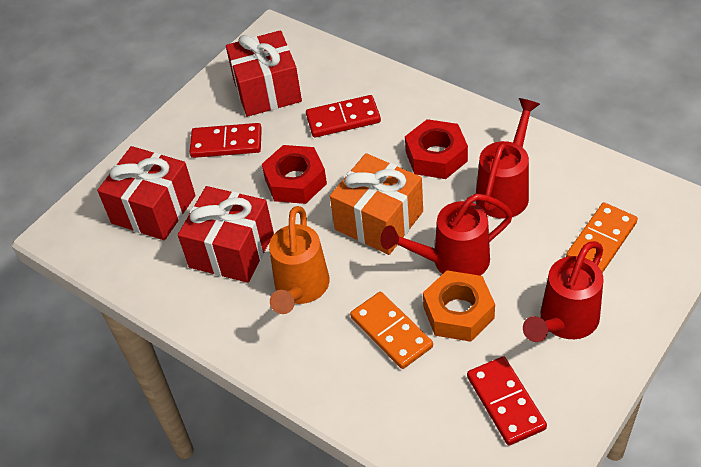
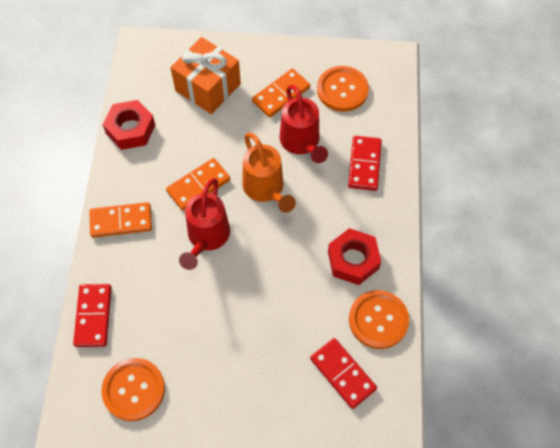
orange button: 0 -> 3
orange domino: 2 -> 3
orange nut: 1 -> 0
red gift: 3 -> 0
red watering can: 3 -> 2

